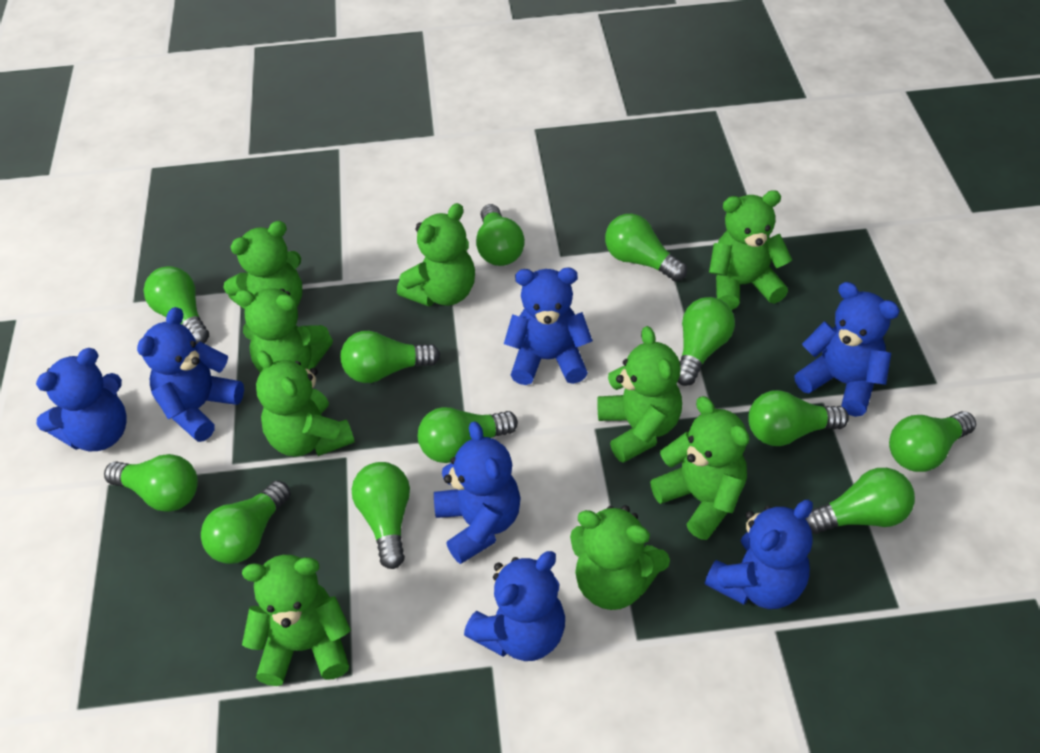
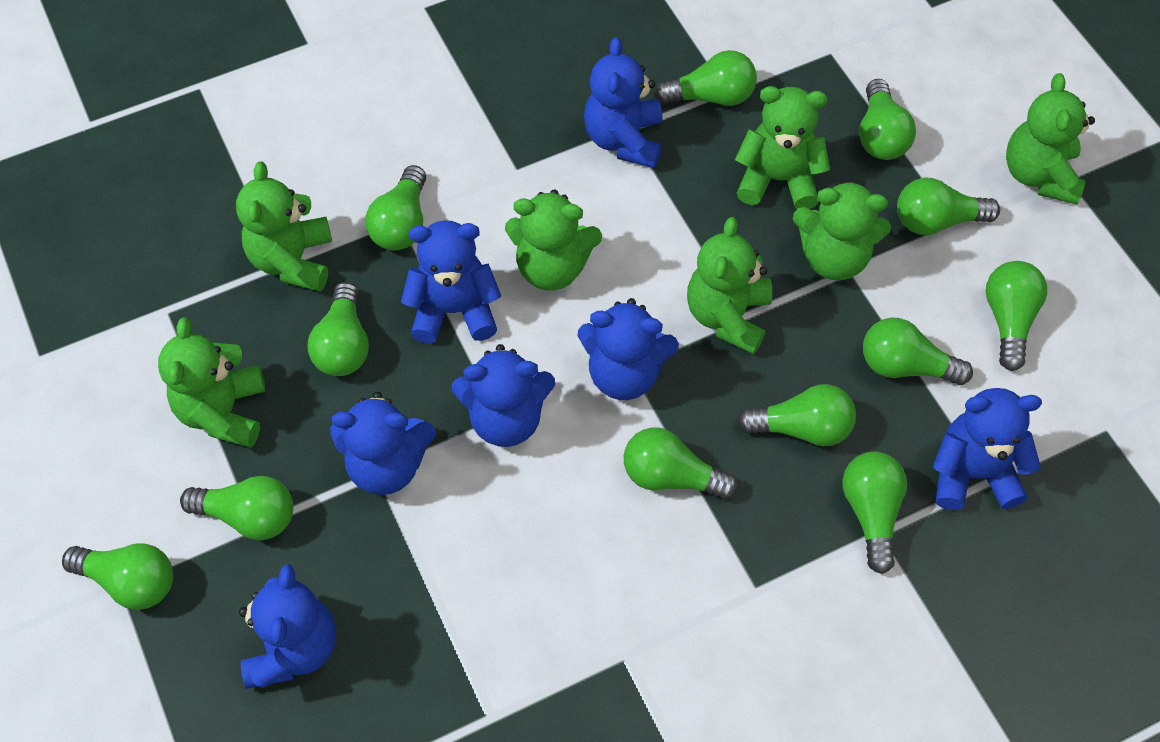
green teddy bear: 9 -> 7

